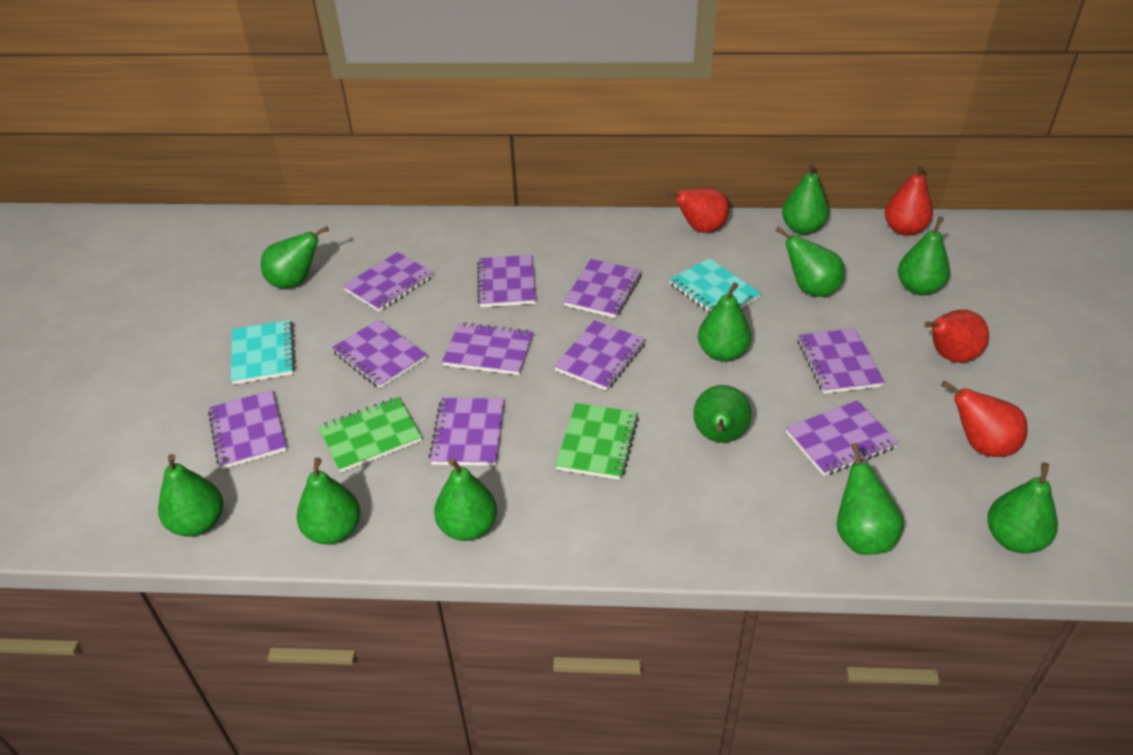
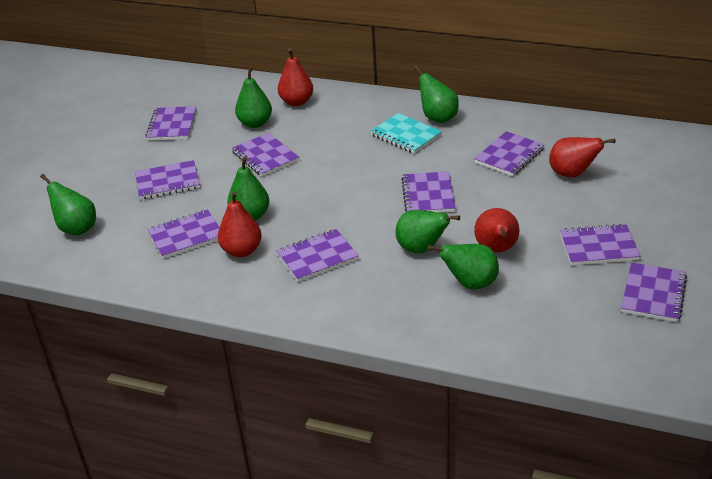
green notebook: 2 -> 0
green pear: 11 -> 6
purple notebook: 10 -> 9
turquoise notebook: 2 -> 1

